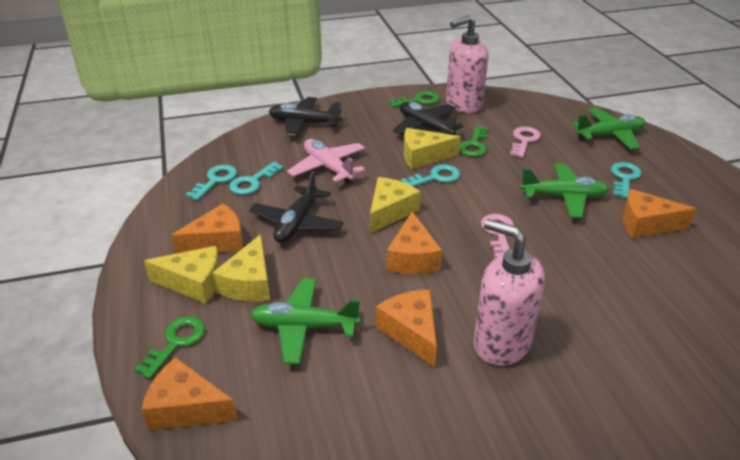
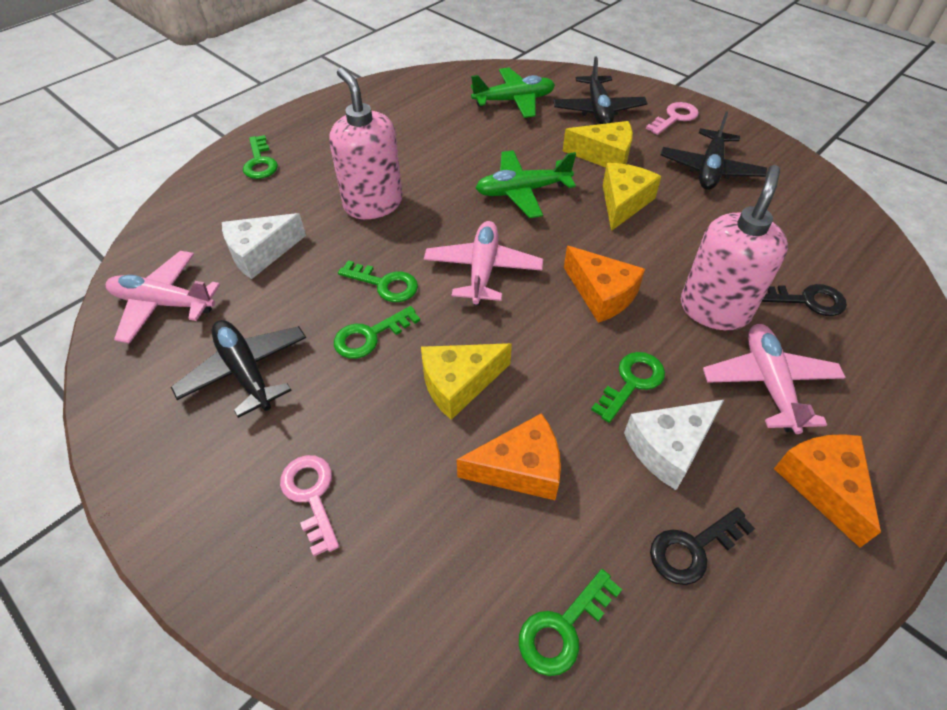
black key: 0 -> 2
green key: 3 -> 5
green plane: 3 -> 2
orange cheese: 5 -> 3
pink plane: 1 -> 3
turquoise key: 4 -> 0
white cheese: 0 -> 2
yellow cheese: 4 -> 3

